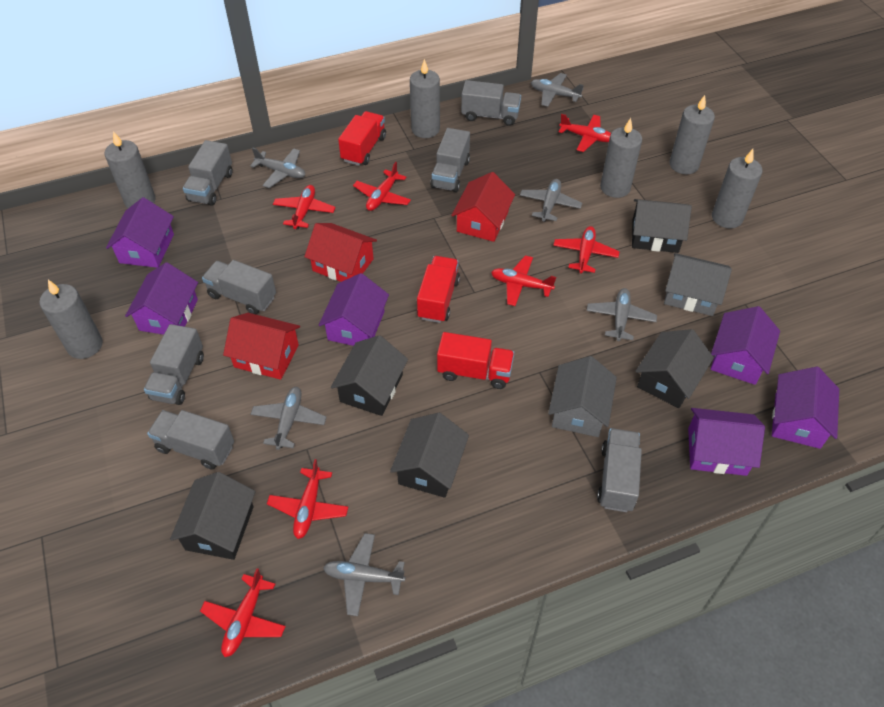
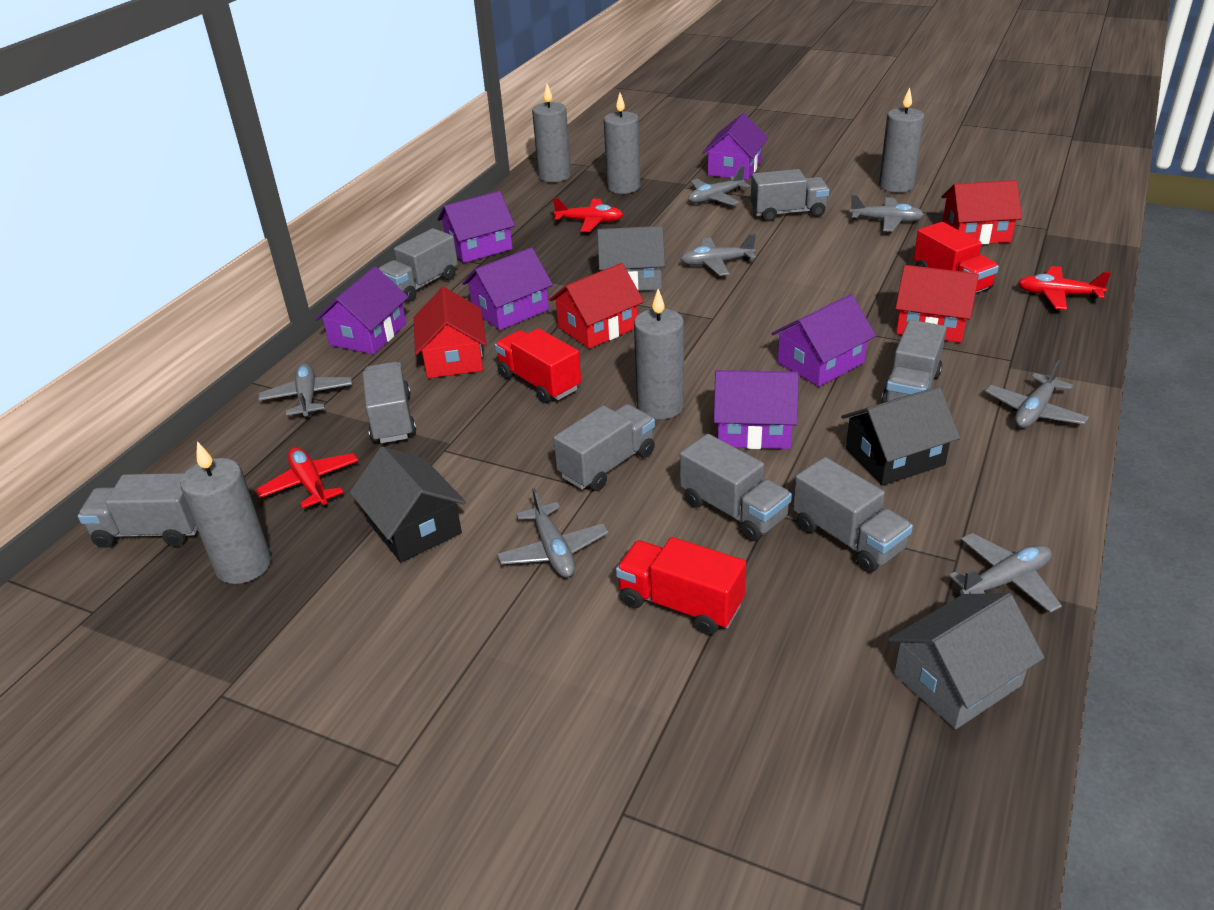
black house: 5 -> 2
grey candle: 6 -> 5
grey plane: 6 -> 7
grey truck: 7 -> 8
red house: 3 -> 4
red plane: 7 -> 3

